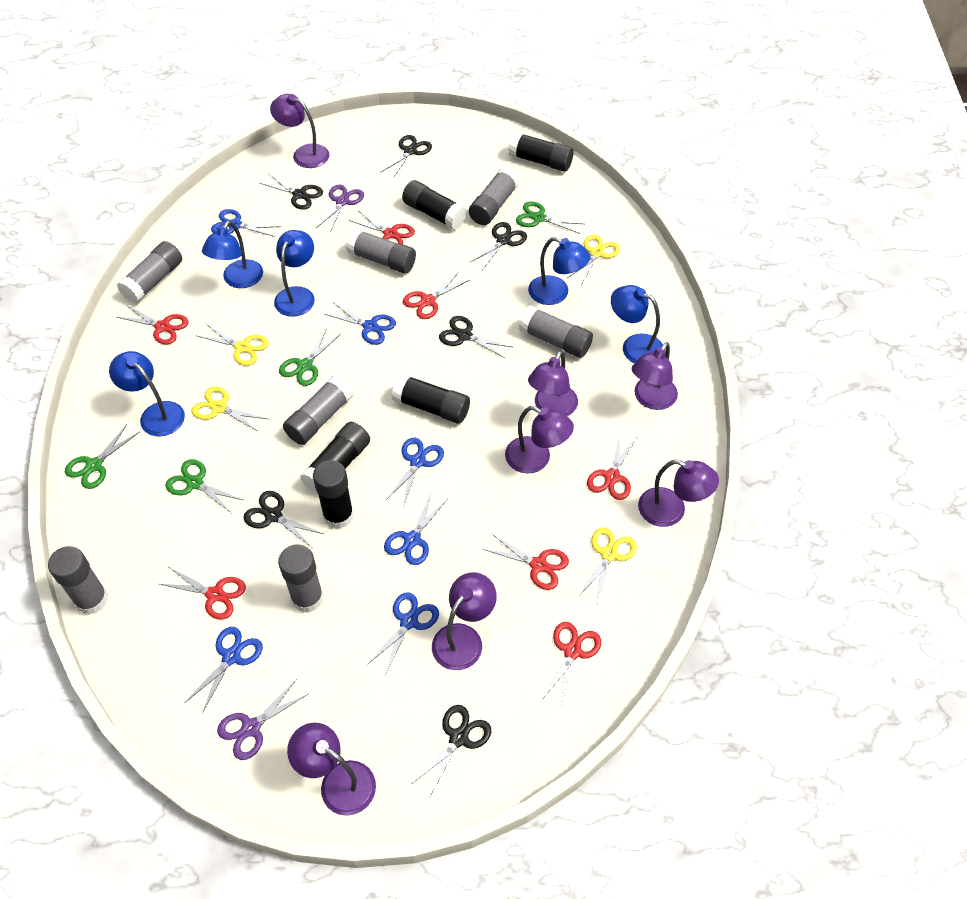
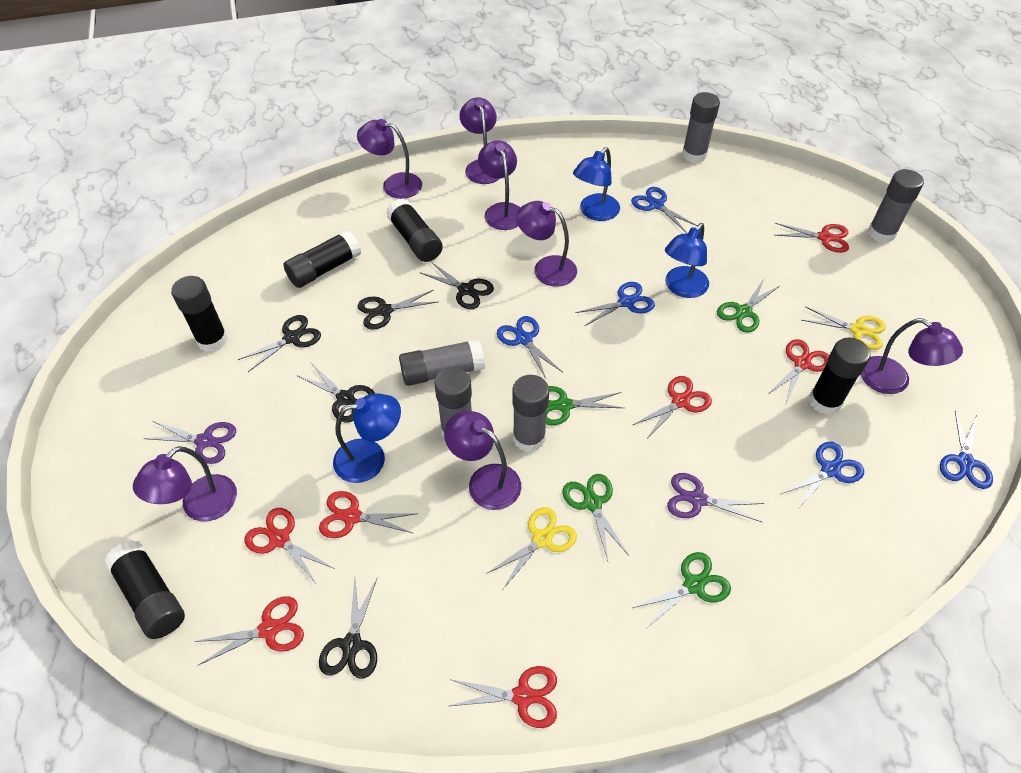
black scissors: 6 -> 5
blue lamp: 5 -> 3
blue scissors: 6 -> 5
grey glue stick: 7 -> 5
yellow scissors: 4 -> 2

